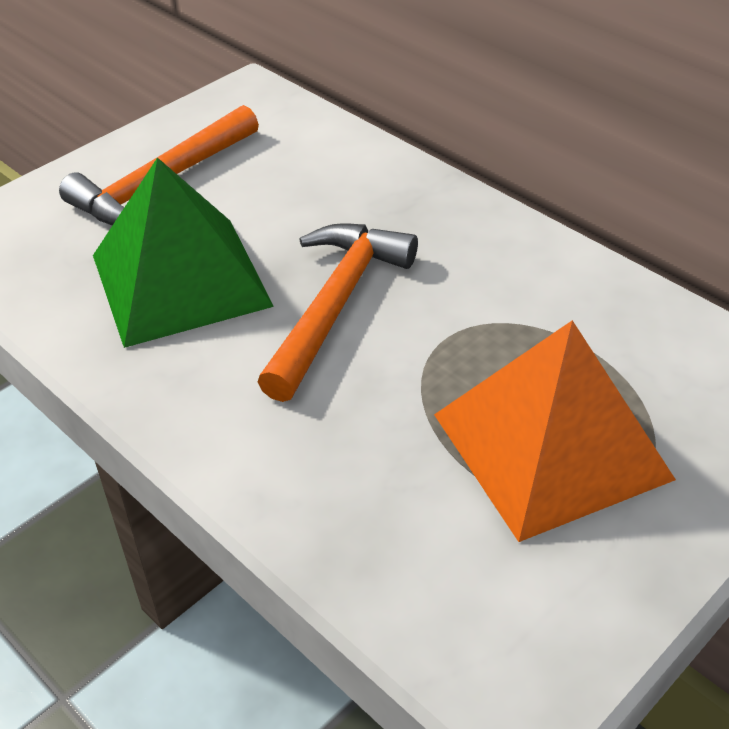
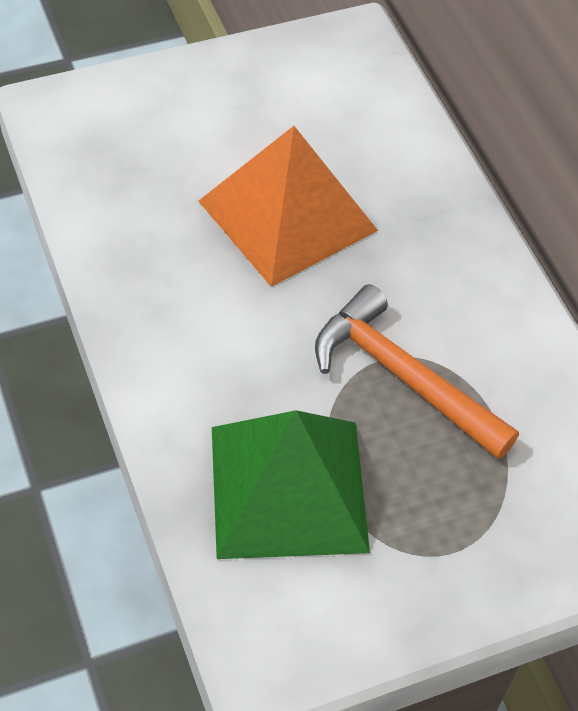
orange hammer: 2 -> 1

